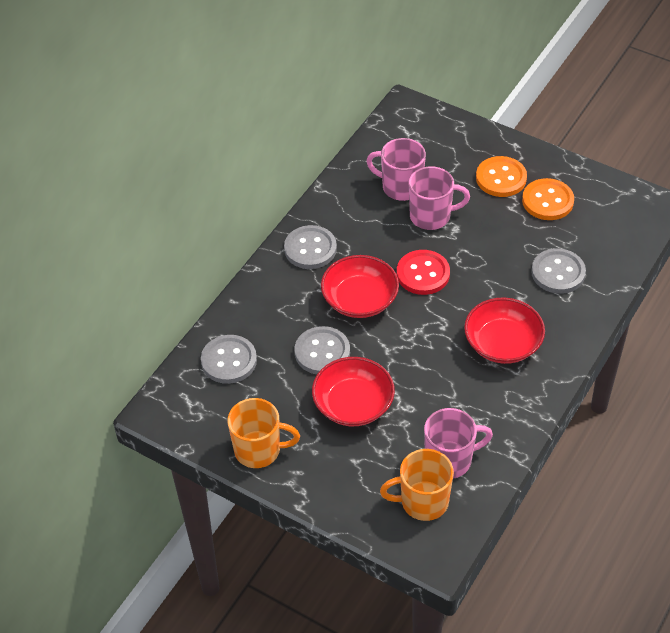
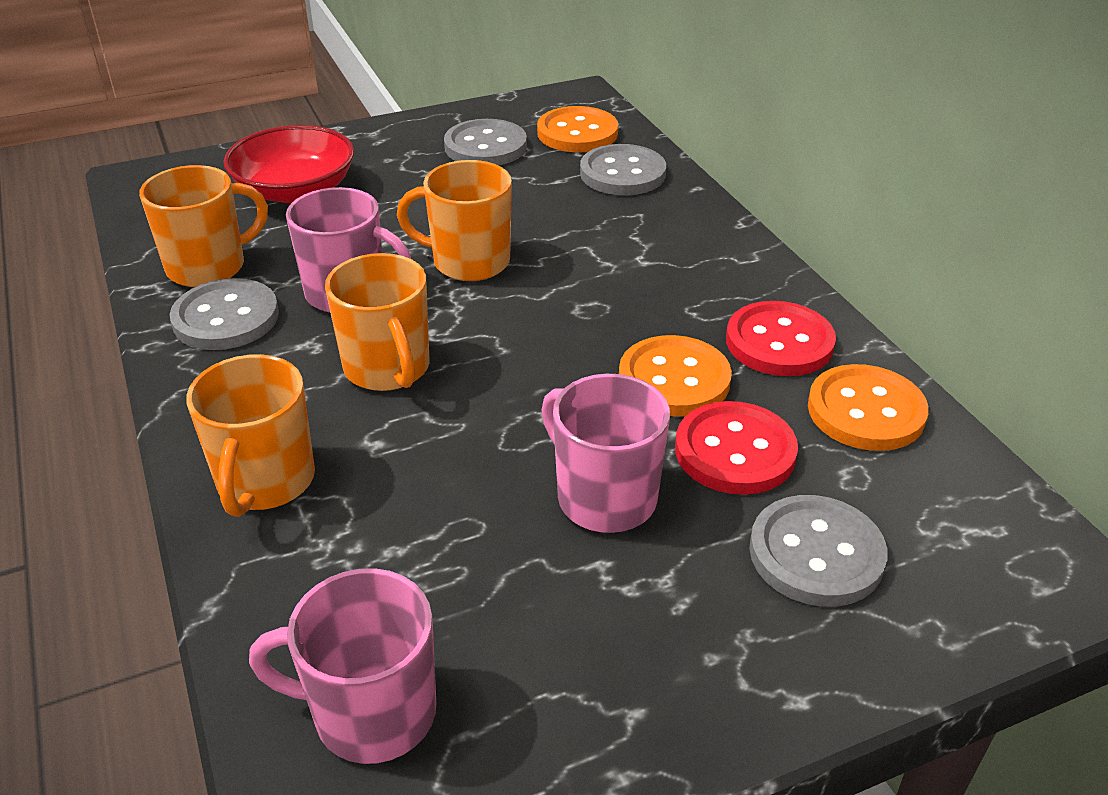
orange button: 2 -> 3
orange mug: 2 -> 4
red bowl: 3 -> 1
red button: 1 -> 2

